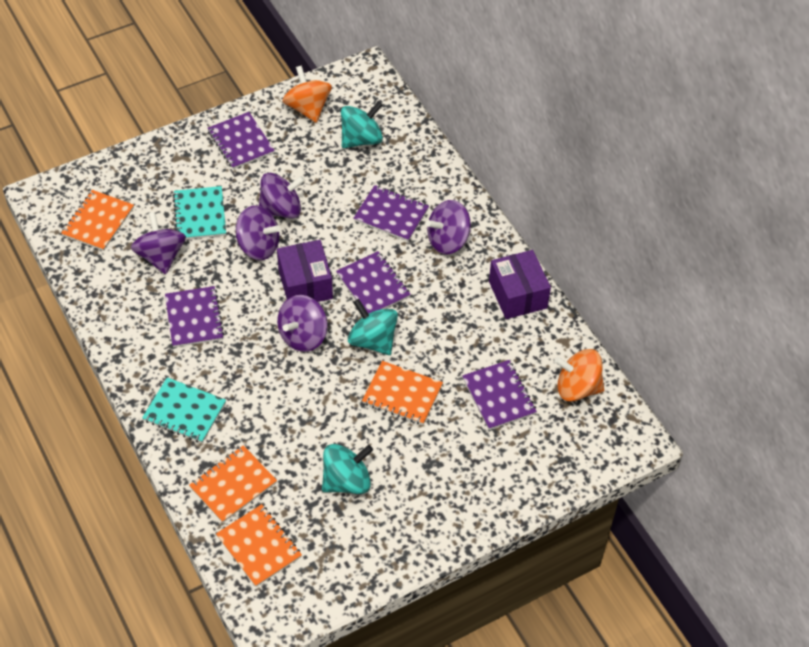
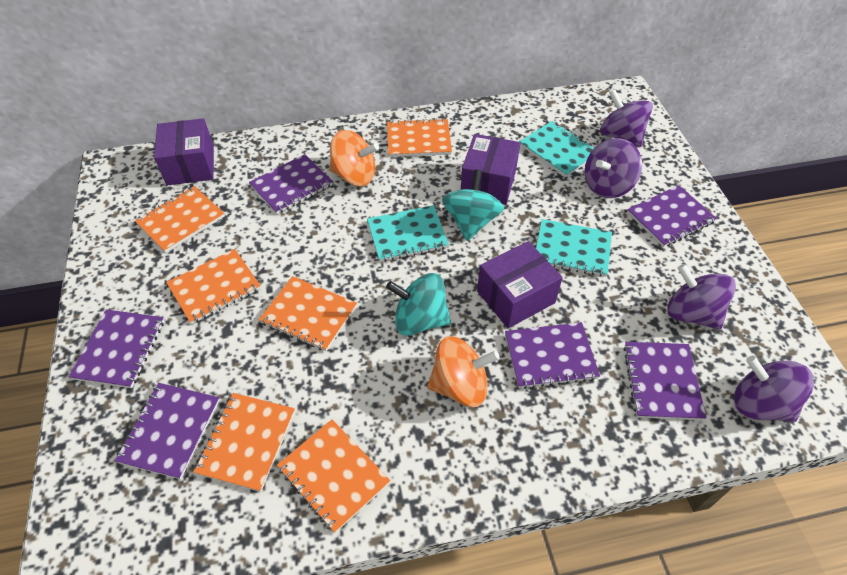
orange notebook: 4 -> 6
purple box: 2 -> 3
purple notebook: 5 -> 6
purple spinning top: 5 -> 4
turquoise notebook: 2 -> 3
turquoise spinning top: 3 -> 2

